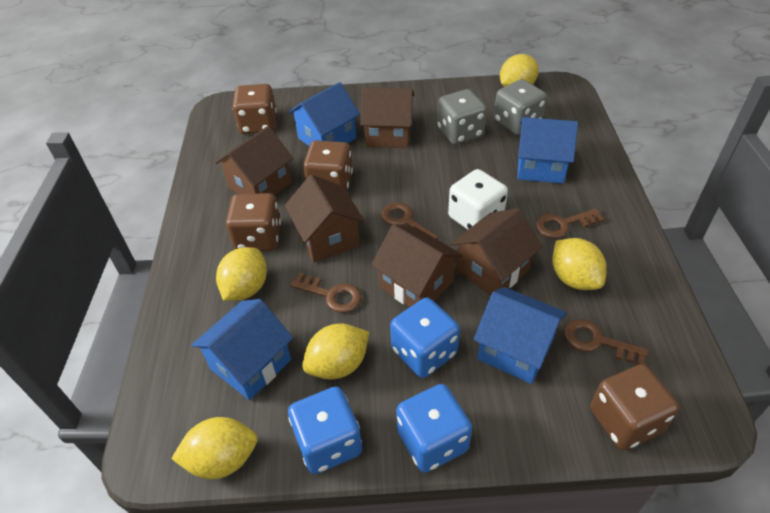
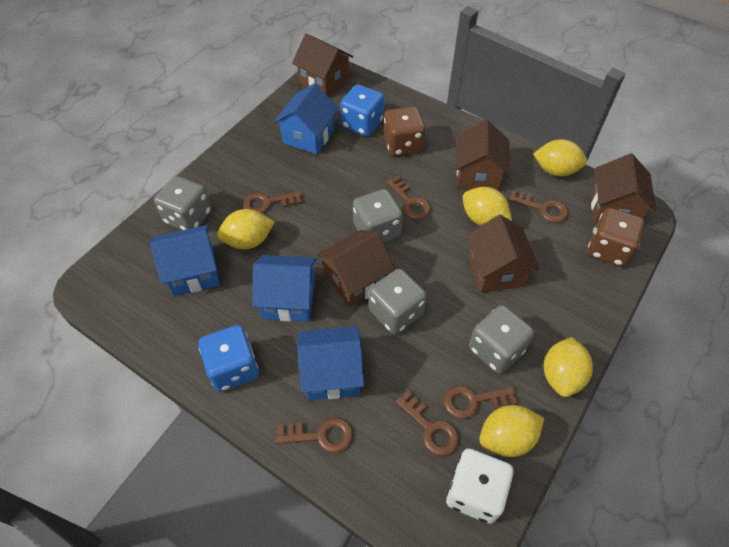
blue dice: 3 -> 2
brown dice: 4 -> 2
brown key: 4 -> 6
grey dice: 2 -> 4

